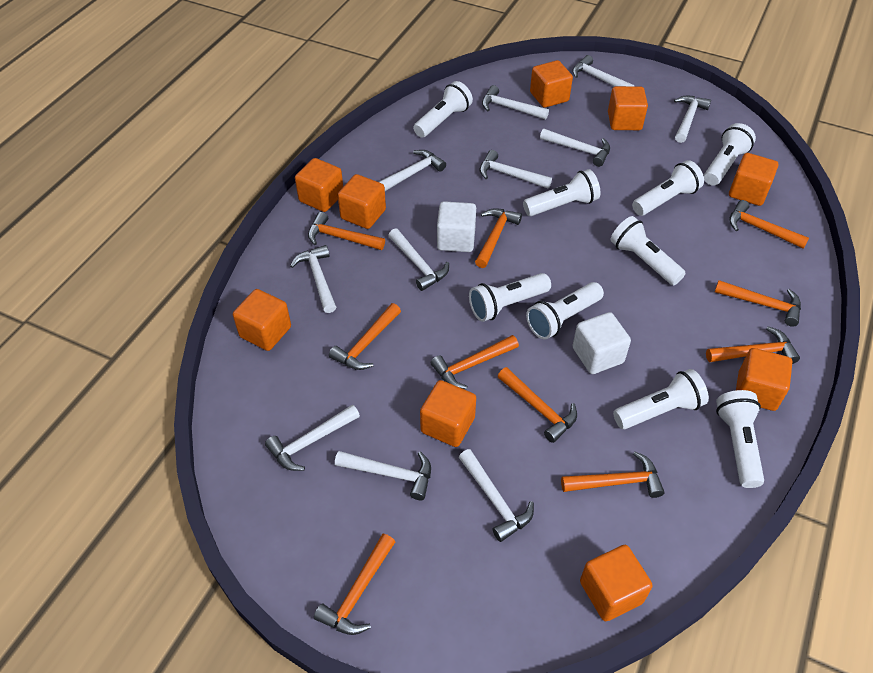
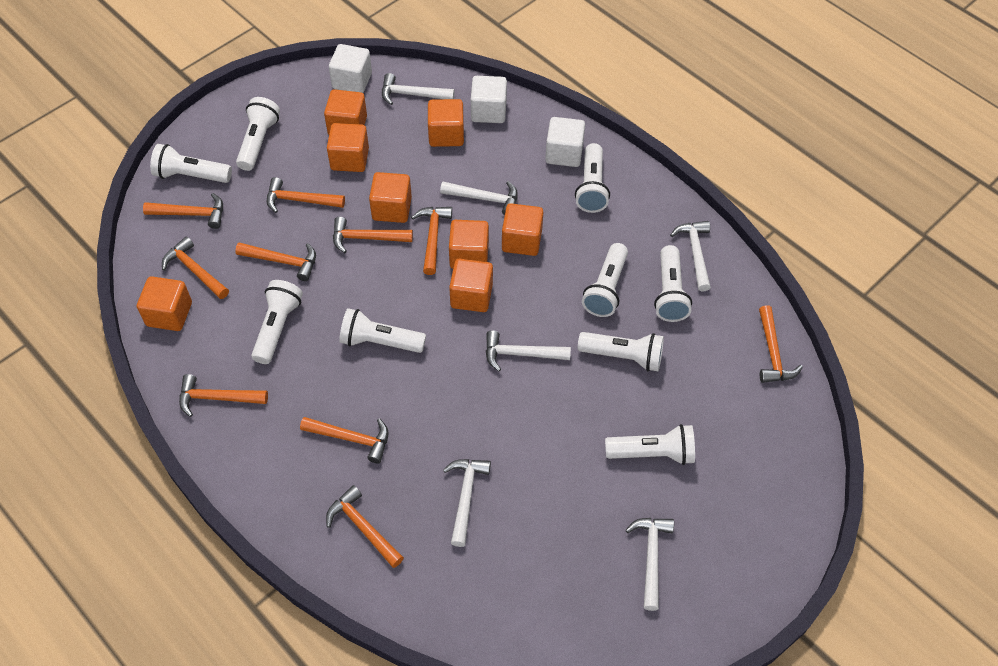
orange cube: 9 -> 8
white cube: 2 -> 3
white hammer: 11 -> 6

